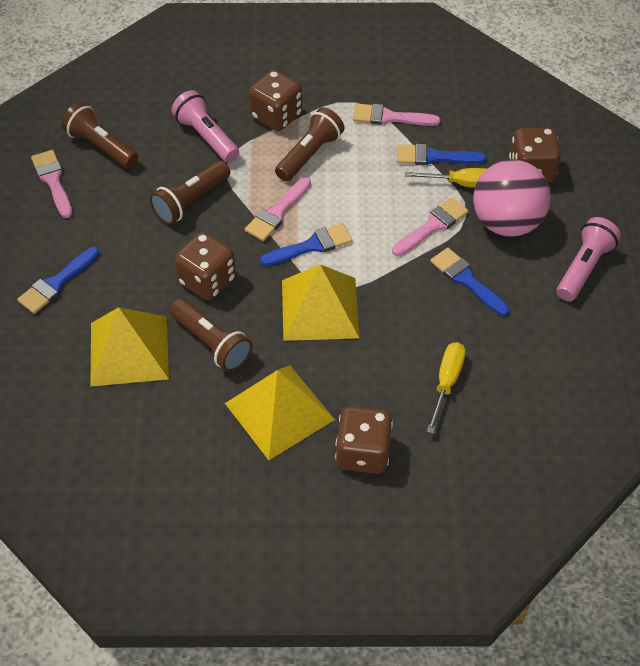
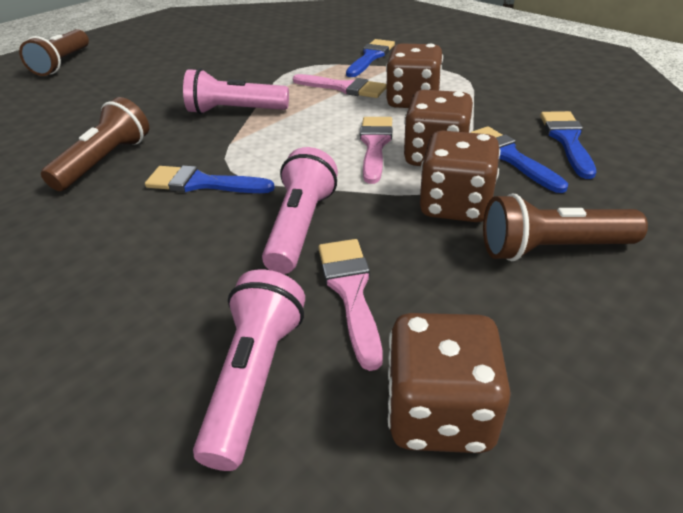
brown flashlight: 4 -> 3
pink ball: 1 -> 0
pink brush: 4 -> 3
pink flashlight: 2 -> 3
yellow pyramid: 3 -> 0
yellow screwdriver: 2 -> 0

